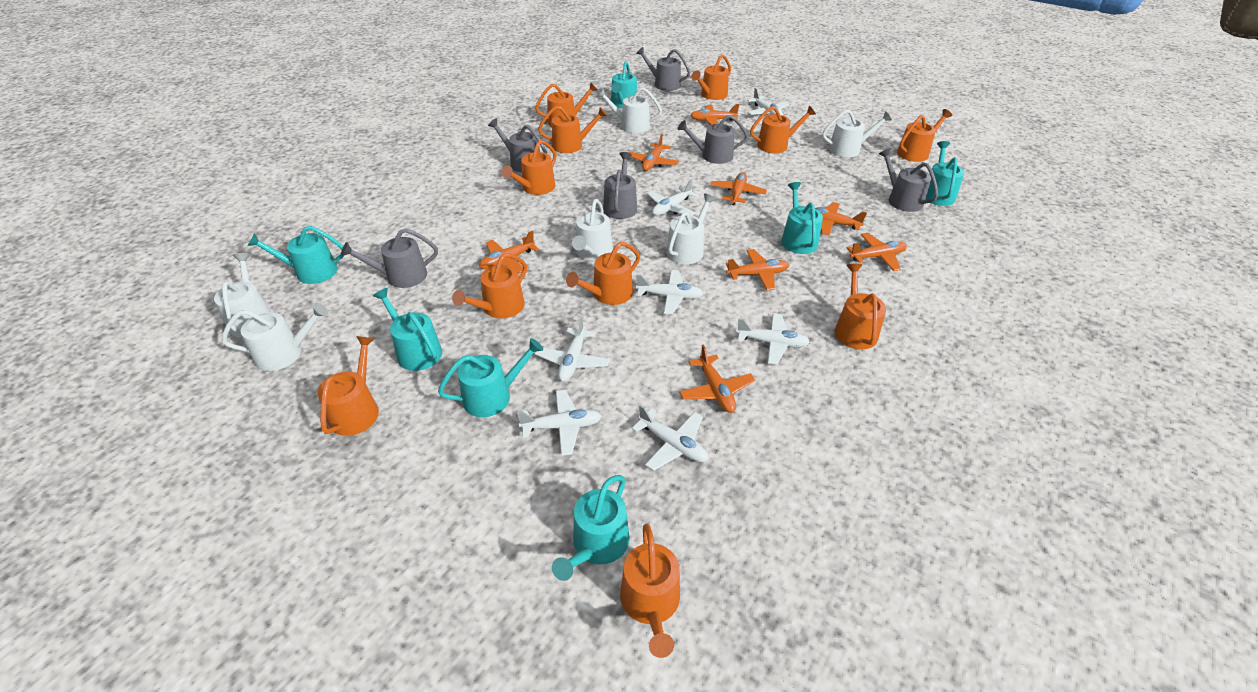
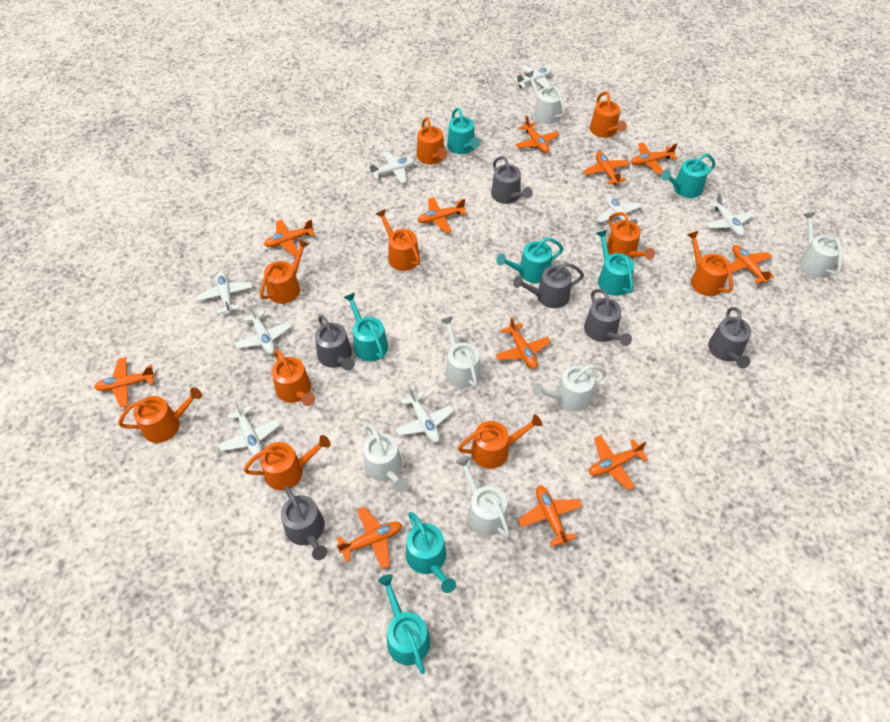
orange plane: 8 -> 11
orange watering can: 11 -> 10
white plane: 7 -> 8

